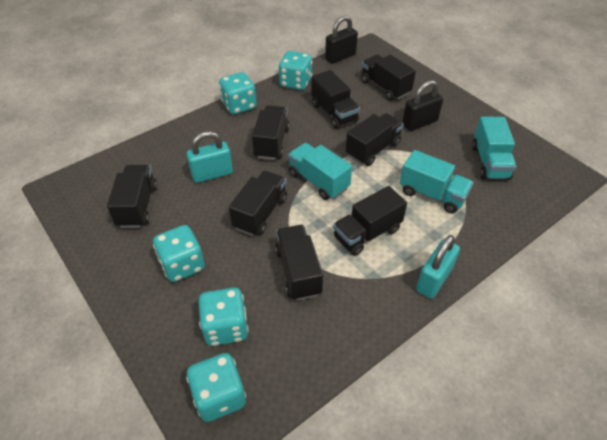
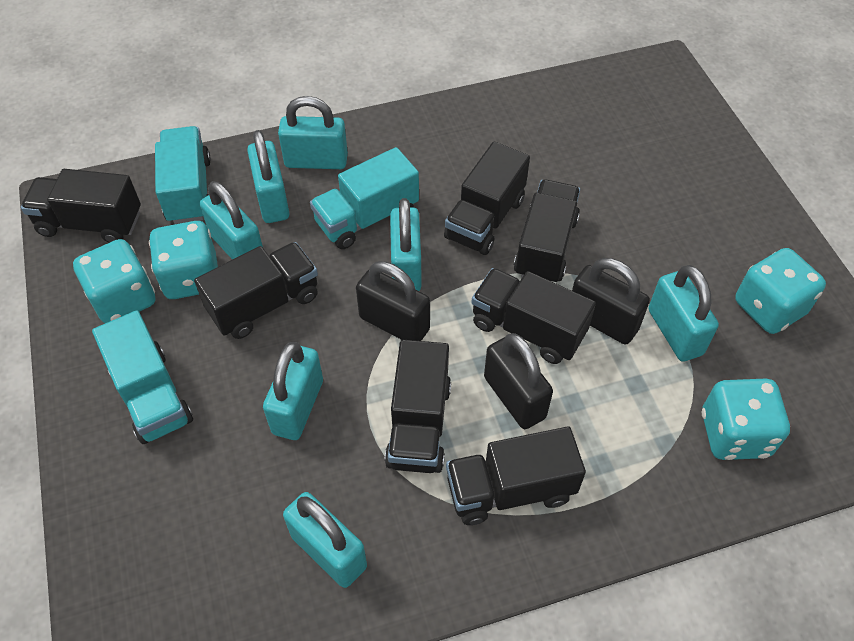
black padlock: 2 -> 3
black truck: 8 -> 7
turquoise dice: 5 -> 4
turquoise padlock: 2 -> 7

